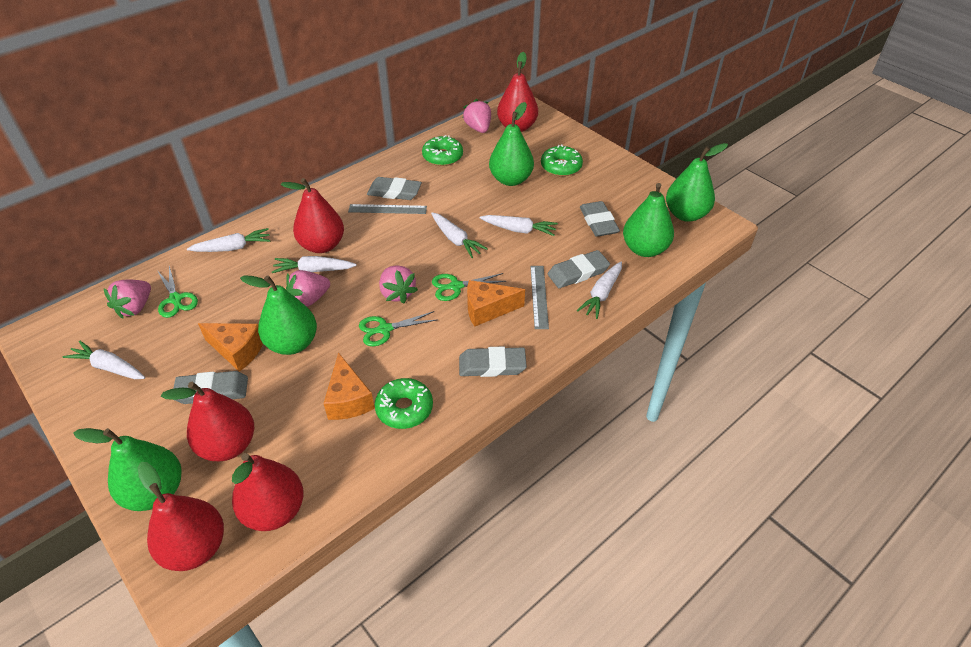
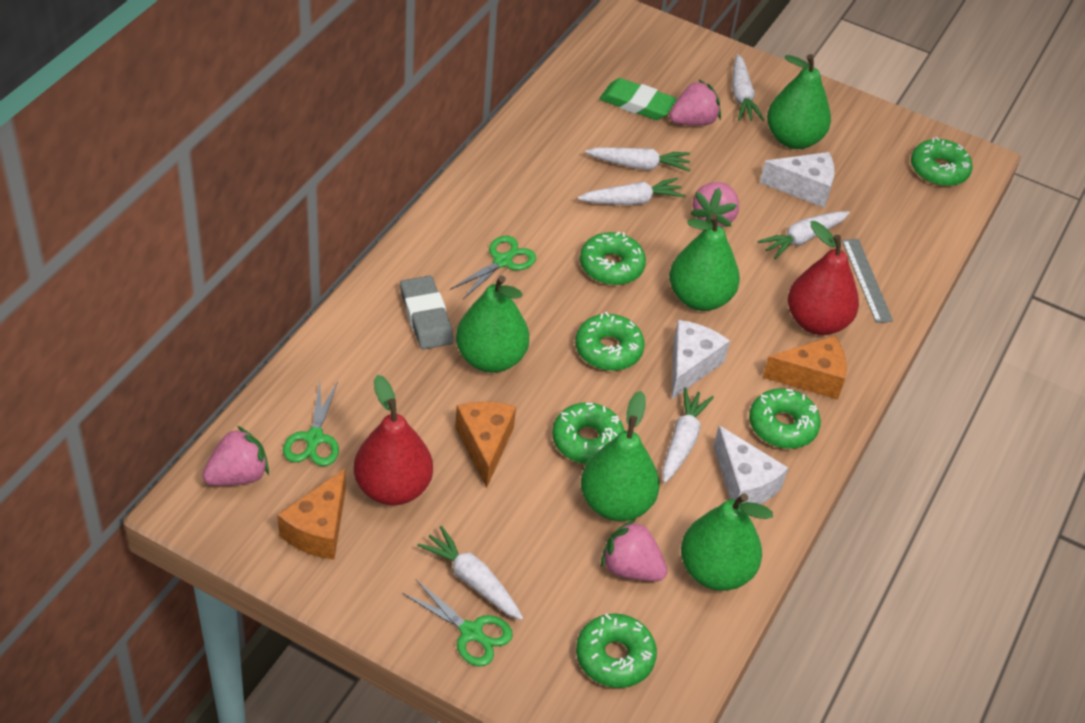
green donut: 3 -> 6
green eraser: 0 -> 1
grey eraser: 5 -> 1
grey ruler: 2 -> 1
red pear: 5 -> 2
white cheese: 0 -> 3

